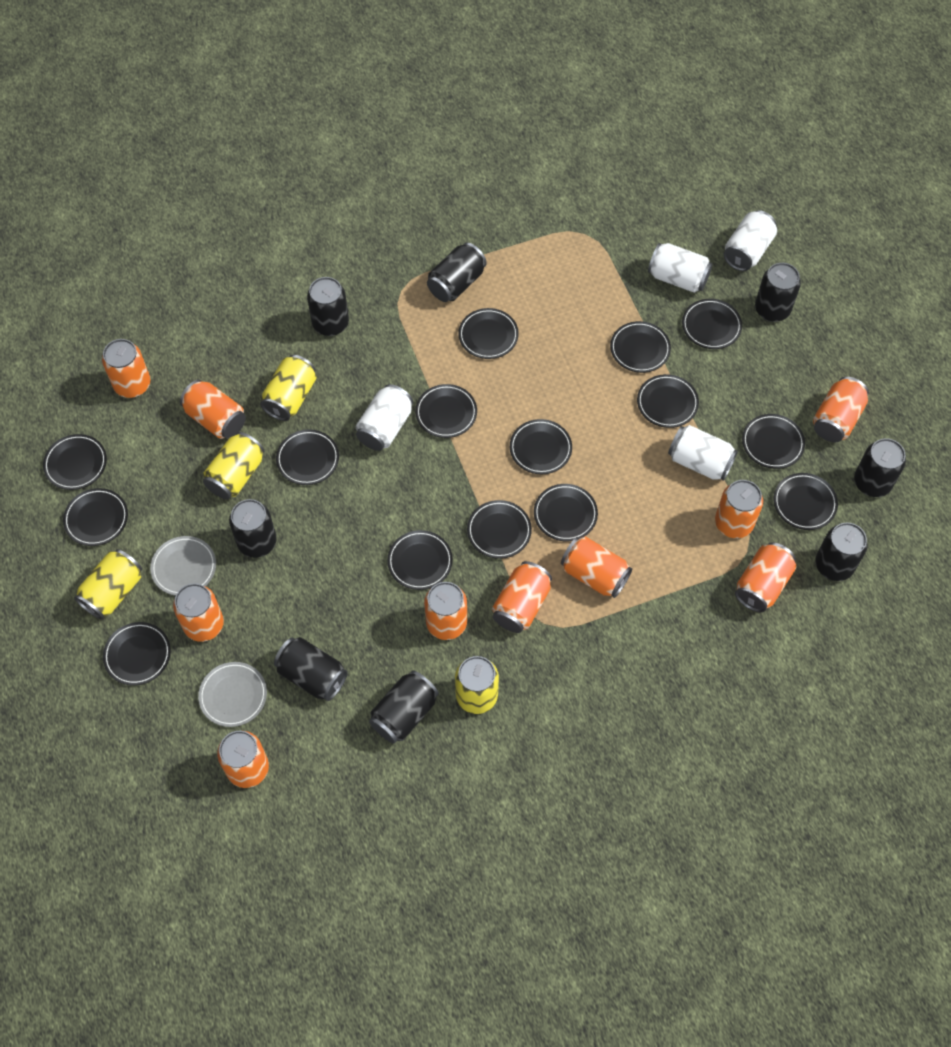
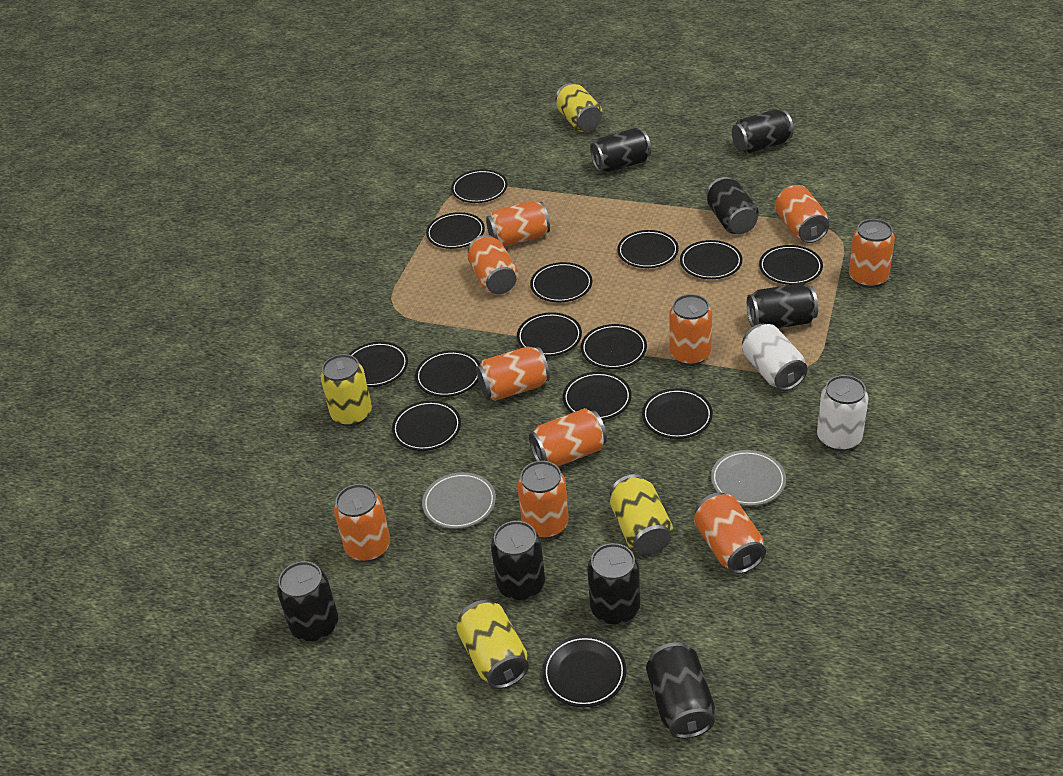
black plate: 15 -> 14
white can: 4 -> 2

